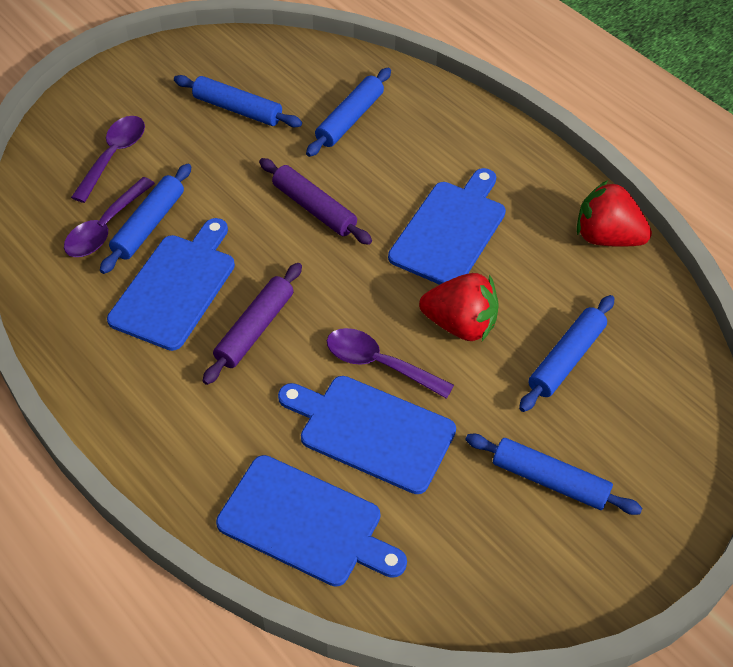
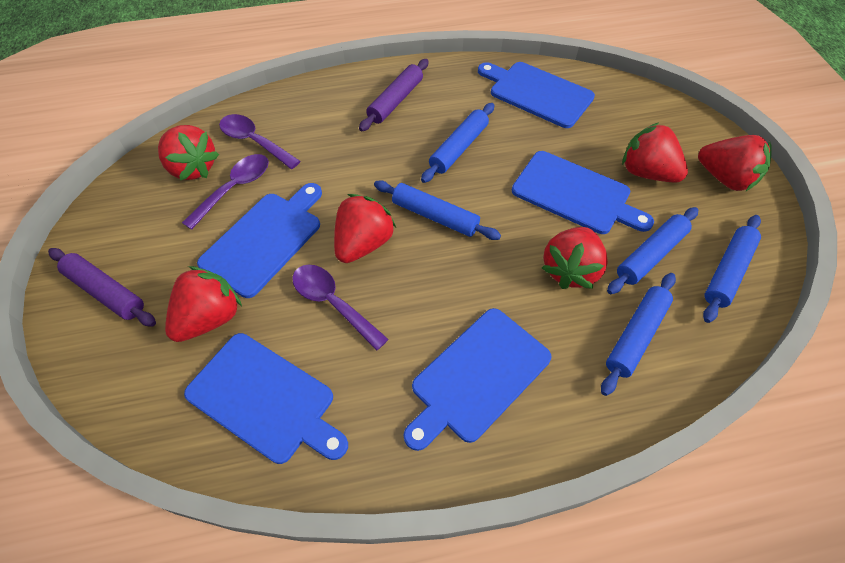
blue cutting board: 4 -> 5
red strawberry: 2 -> 6

